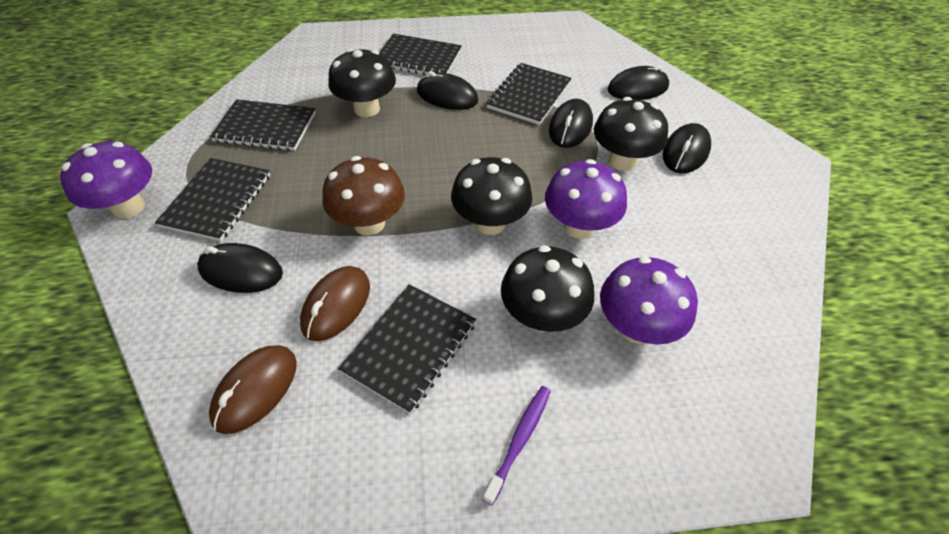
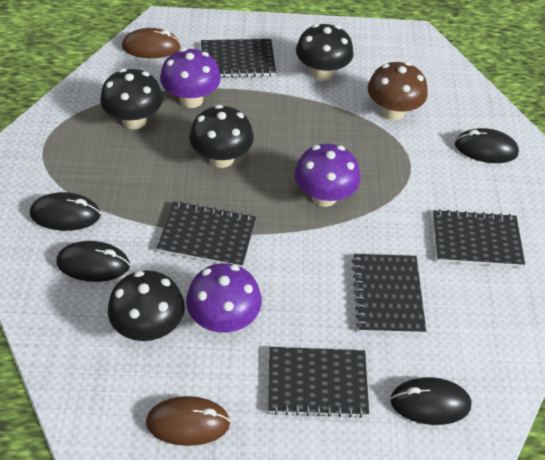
black mouse: 5 -> 4
purple toothbrush: 1 -> 0

